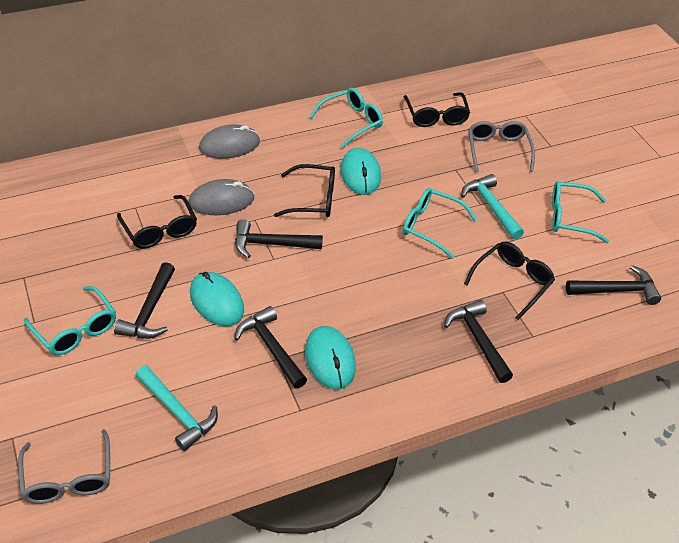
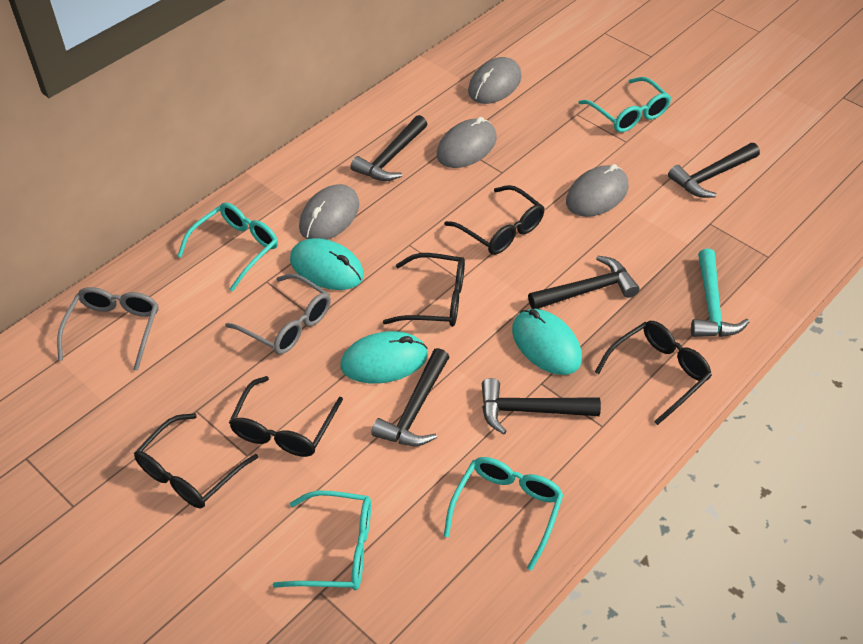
black glasses: 4 -> 5
grey mouse: 2 -> 4
turquoise hammer: 2 -> 1

